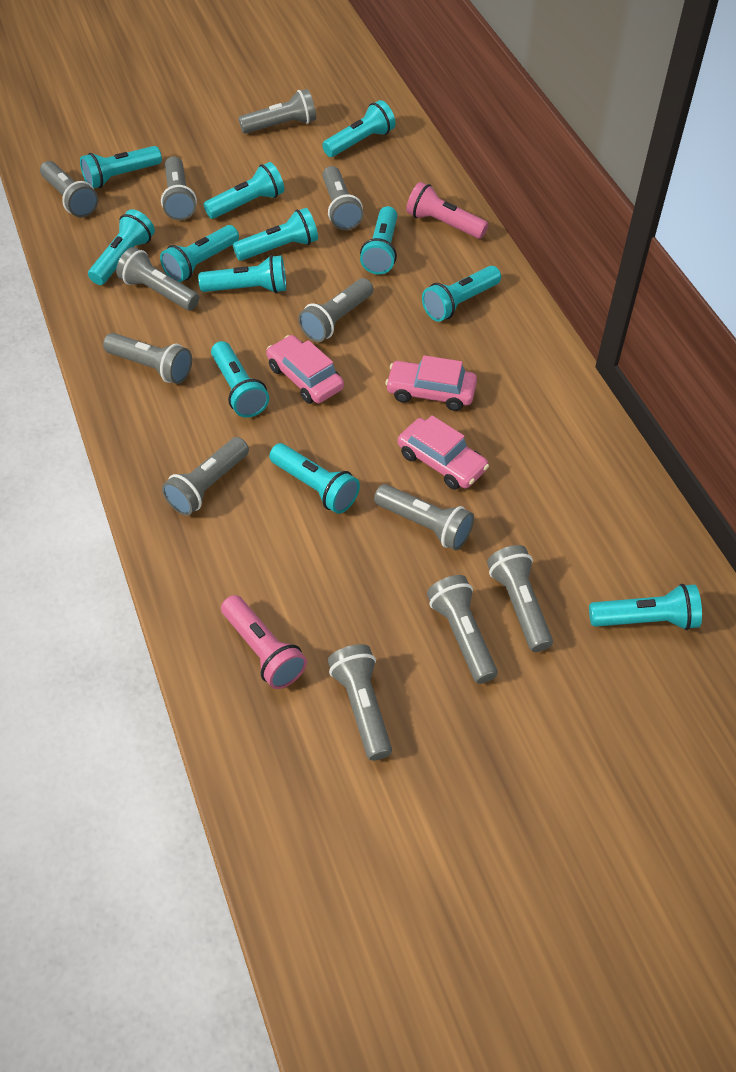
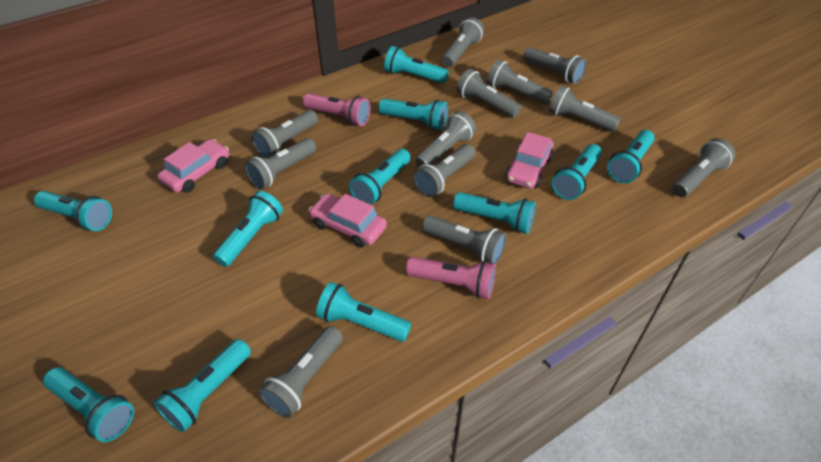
turquoise flashlight: 12 -> 11

